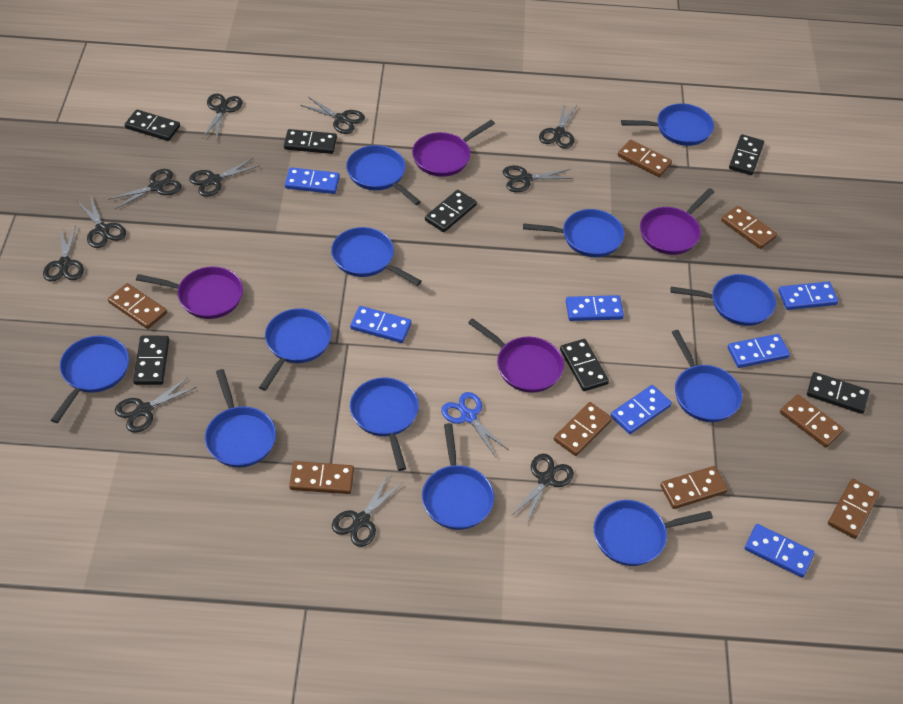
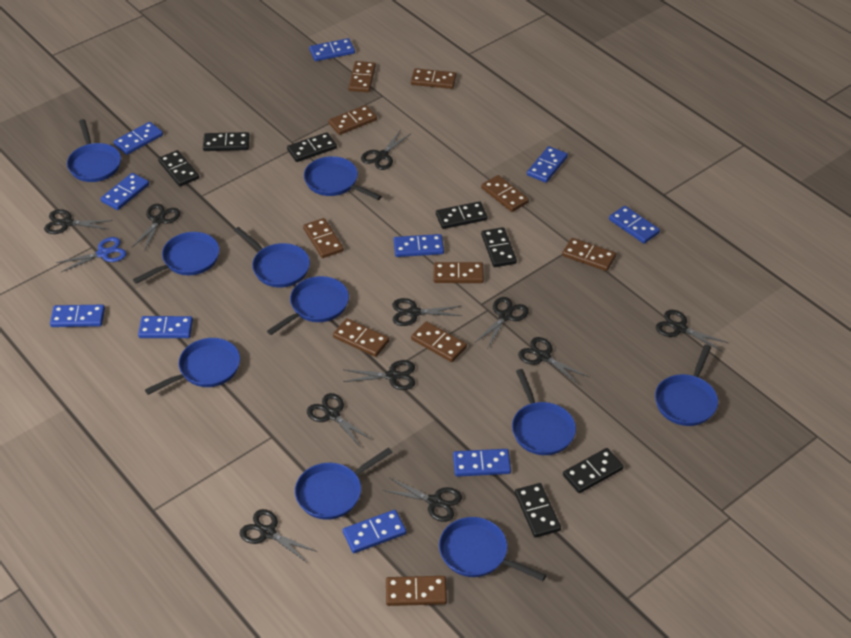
blue domino: 7 -> 10
blue pan: 12 -> 10
brown domino: 8 -> 10
purple pan: 4 -> 0

